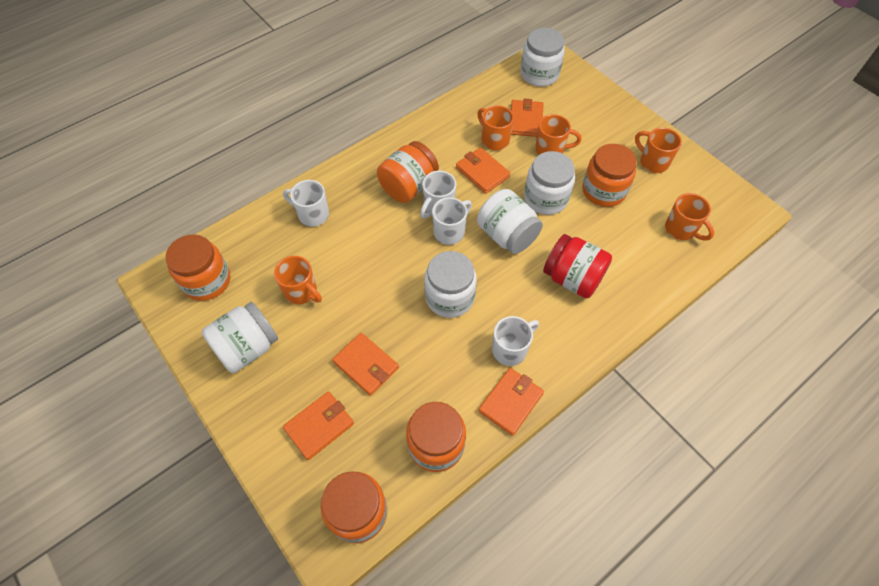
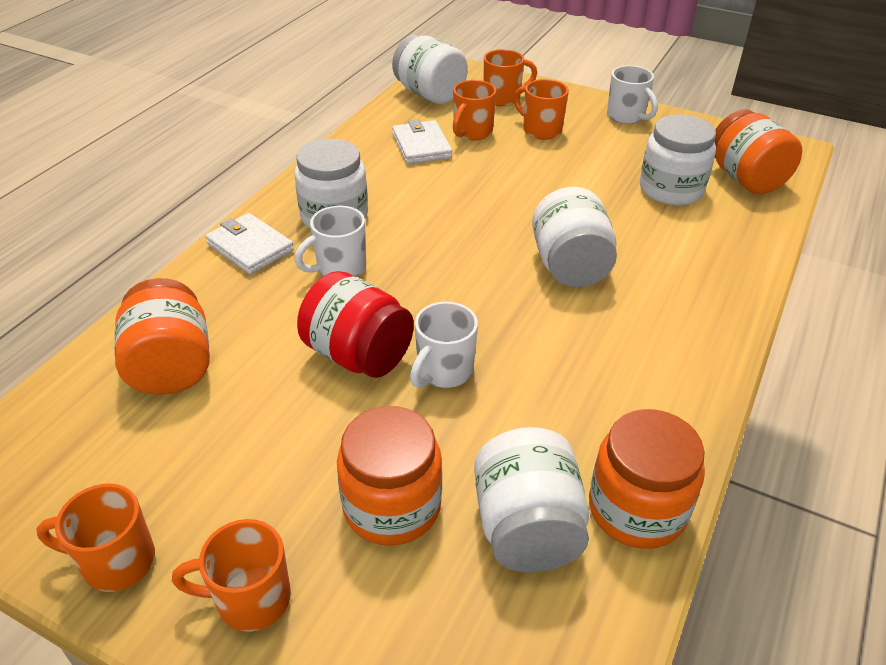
orange jar: 5 -> 4
orange wallet: 5 -> 0
white mug: 4 -> 3
white wallet: 0 -> 2

